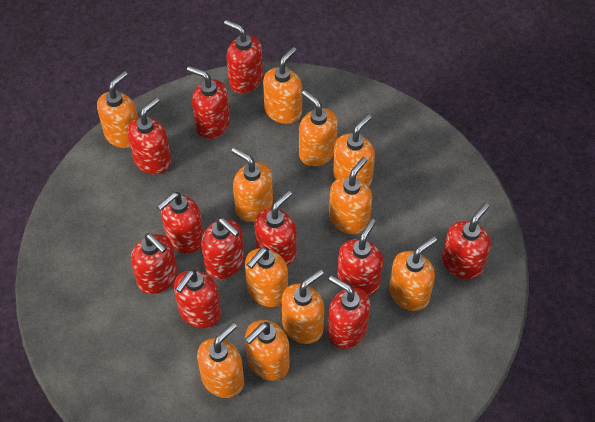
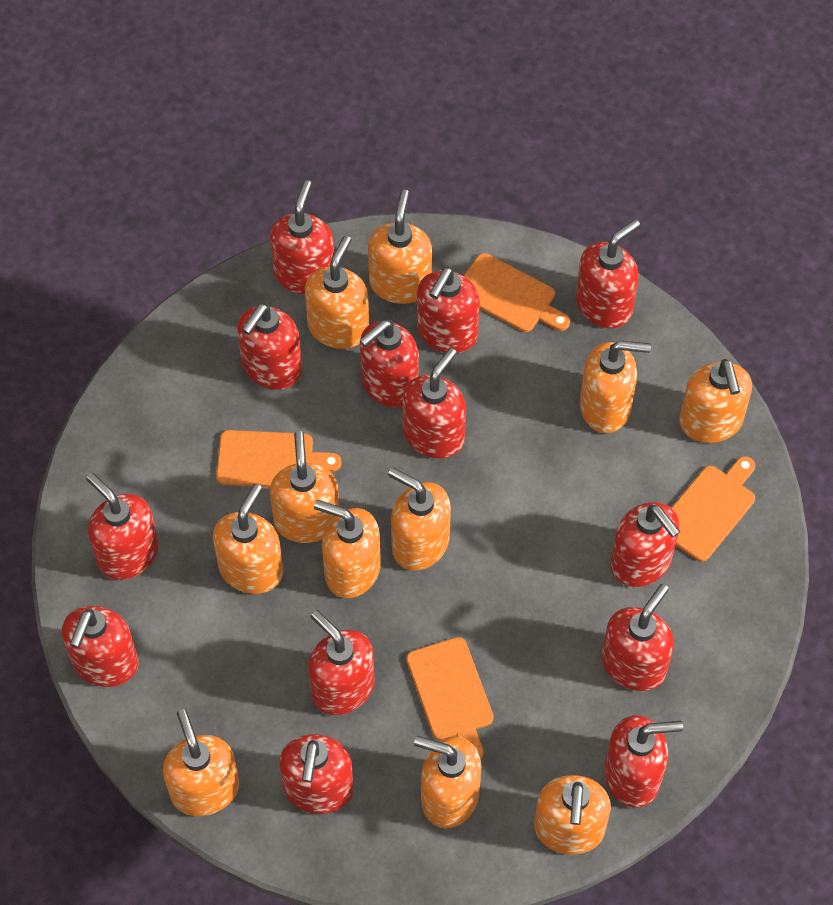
orange cutting board: 0 -> 4
red soap dispenser: 11 -> 13

